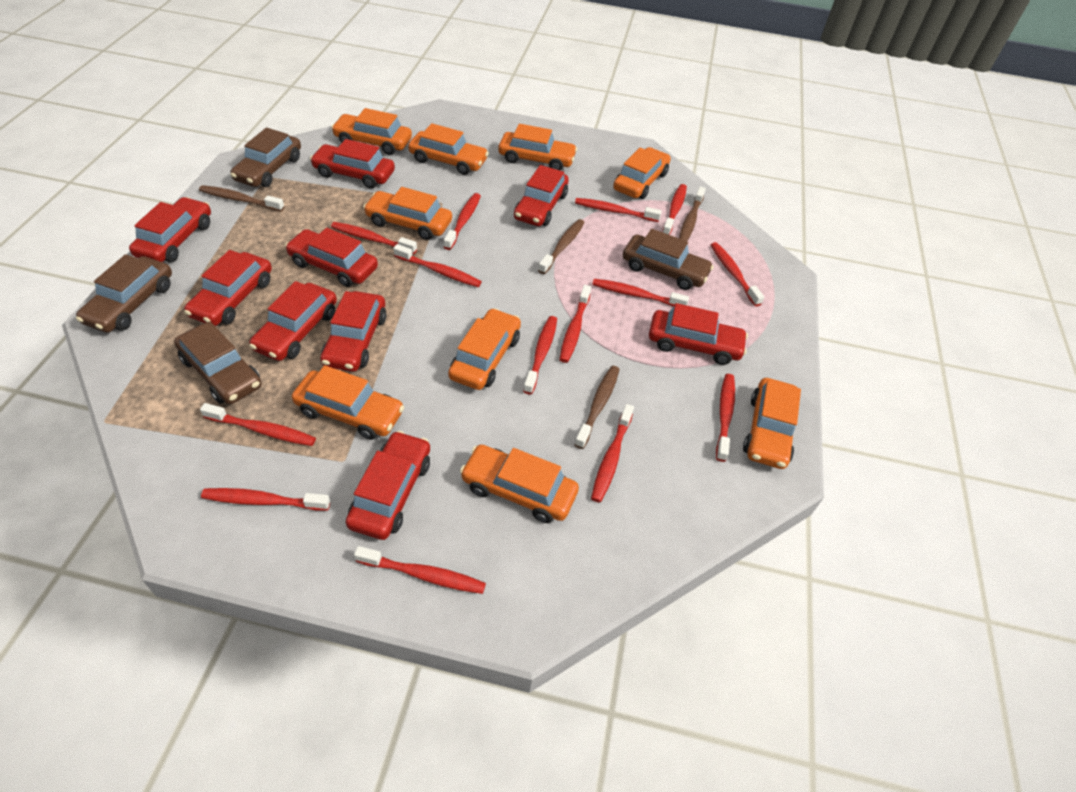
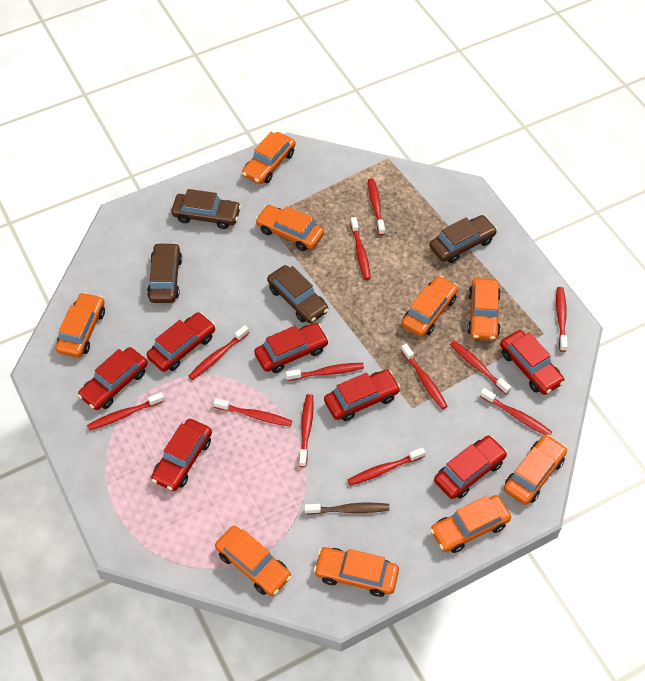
brown toothbrush: 4 -> 1
red car: 9 -> 7
red toothbrush: 14 -> 12

